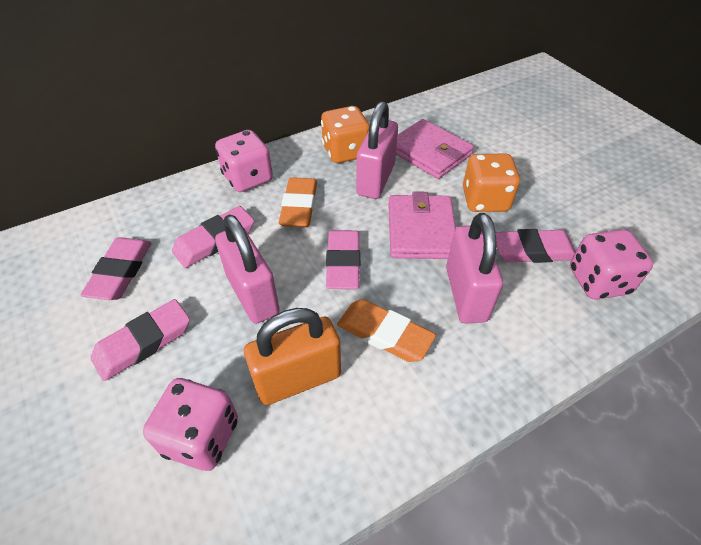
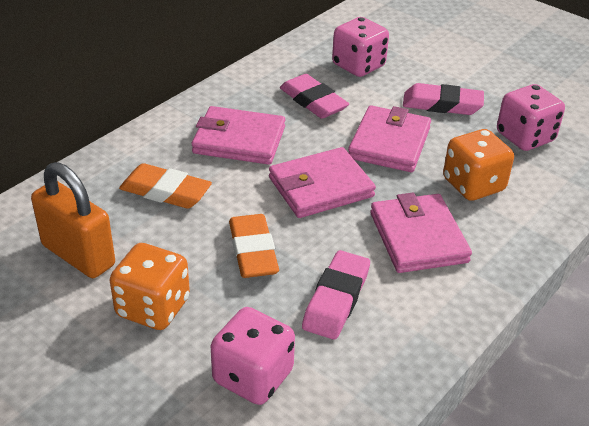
pink eraser: 5 -> 3
pink padlock: 3 -> 0
pink wallet: 2 -> 4

